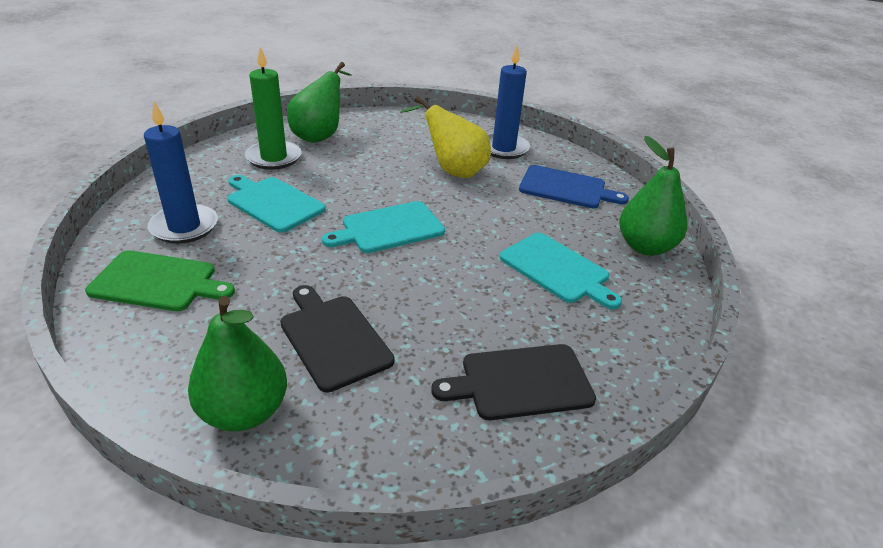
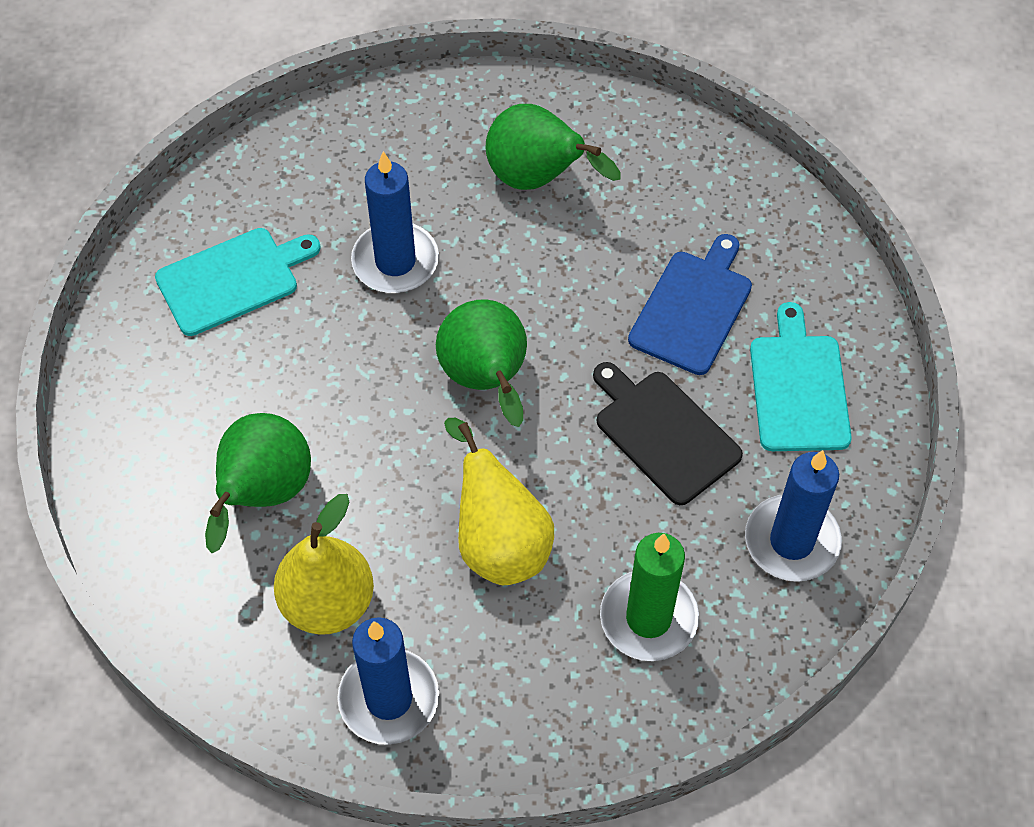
black cutting board: 2 -> 1
blue candle: 2 -> 3
green cutting board: 1 -> 0
turquoise cutting board: 3 -> 2
yellow pear: 1 -> 2

